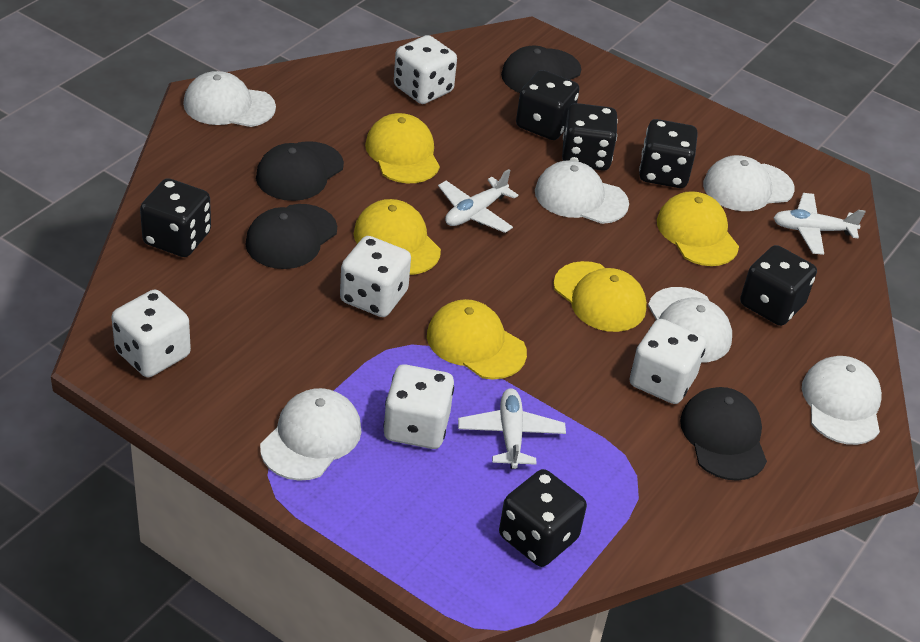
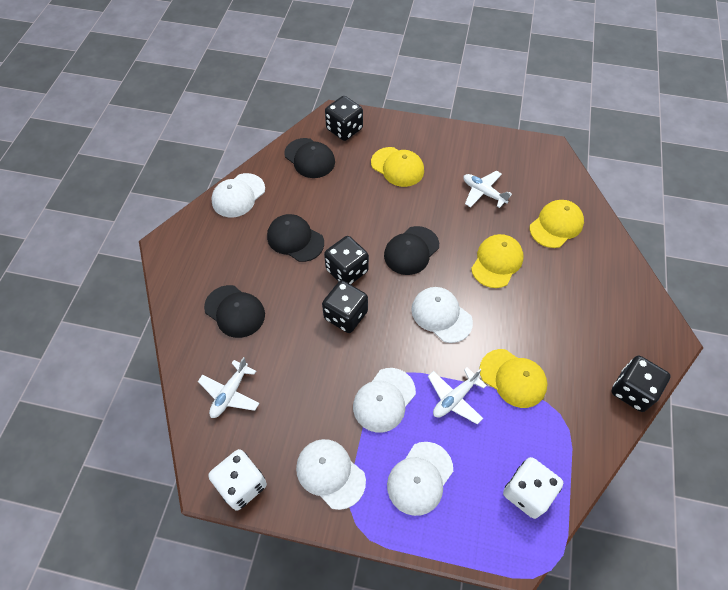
black dice: 6 -> 4
white cap: 6 -> 5
white dice: 5 -> 2
yellow cap: 5 -> 4

